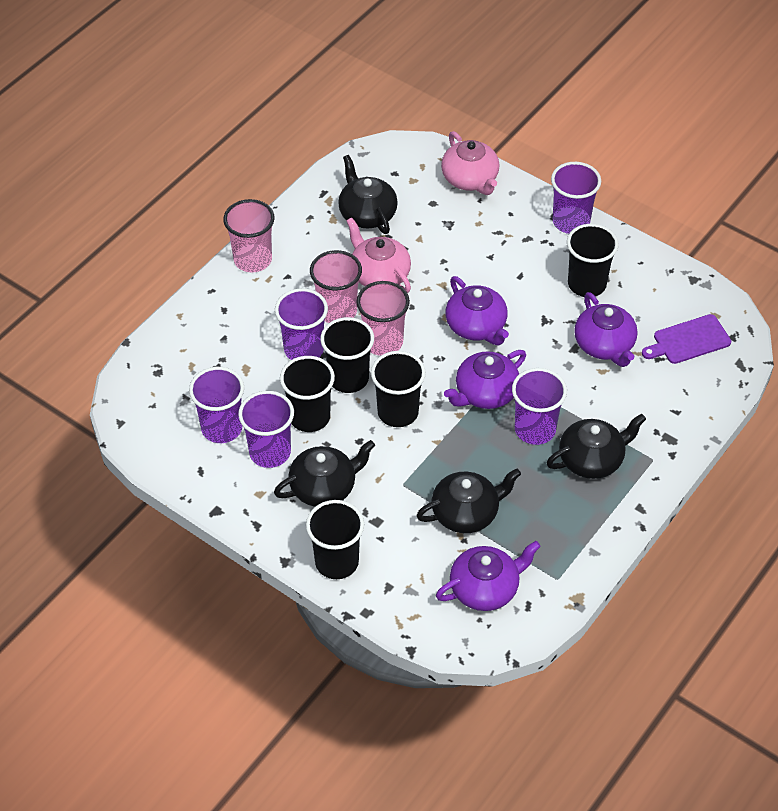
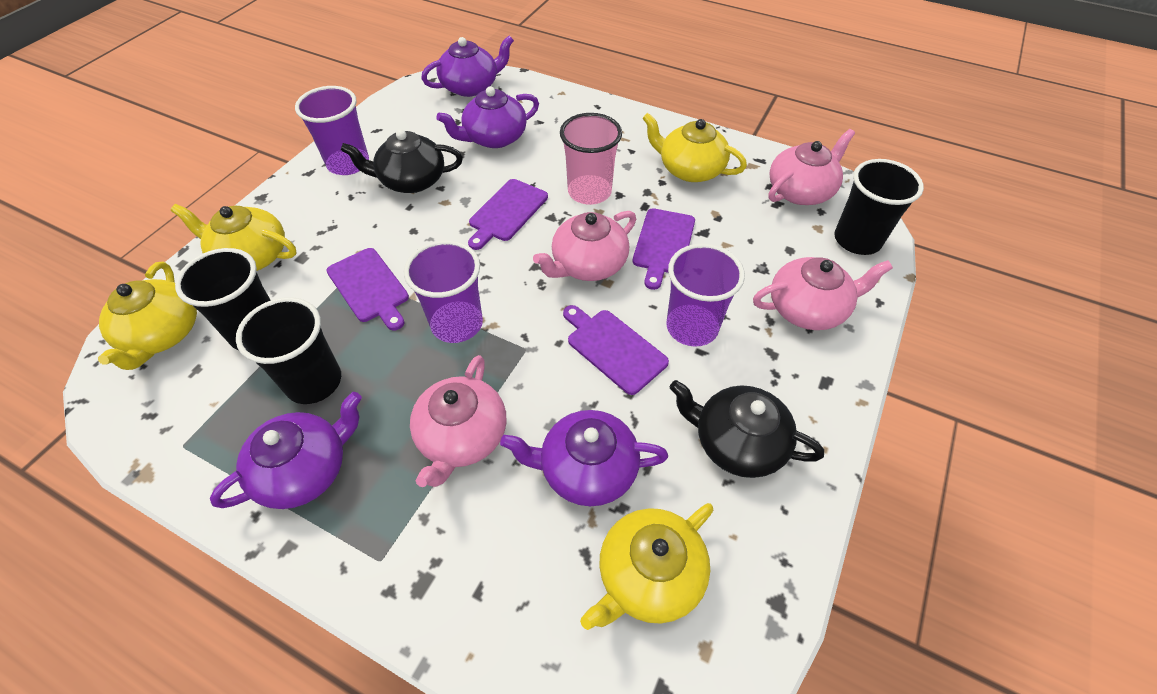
black cup: 5 -> 3
black teapot: 4 -> 2
pink cup: 3 -> 1
pink teapot: 2 -> 4
purple cup: 5 -> 3
purple cutting board: 1 -> 4
yellow teapot: 0 -> 4

